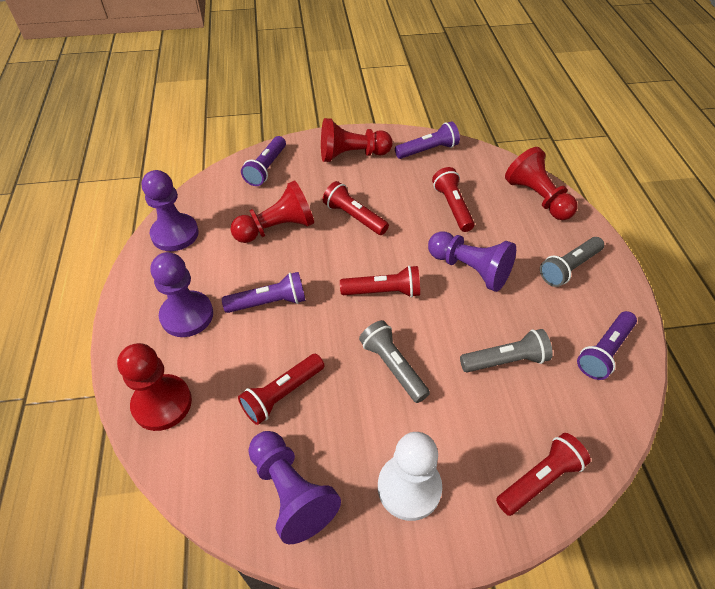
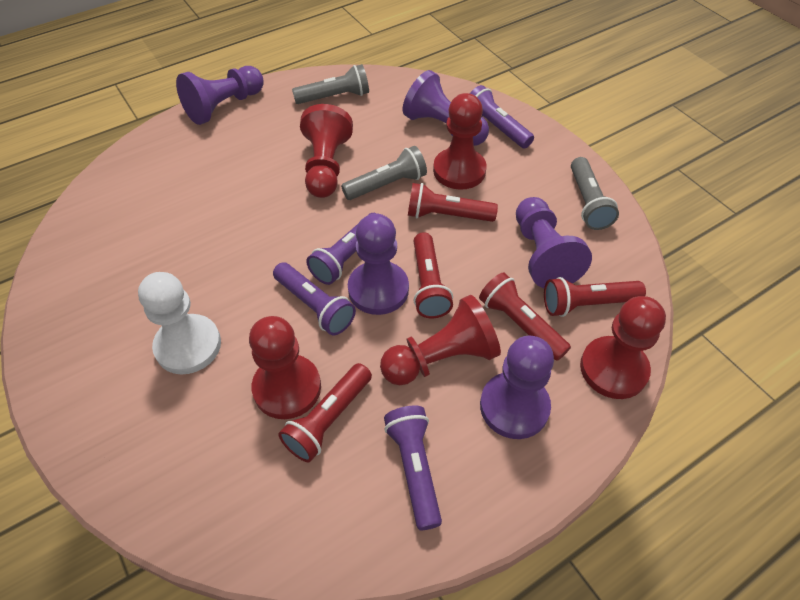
purple pawn: 4 -> 5
red pawn: 4 -> 5

